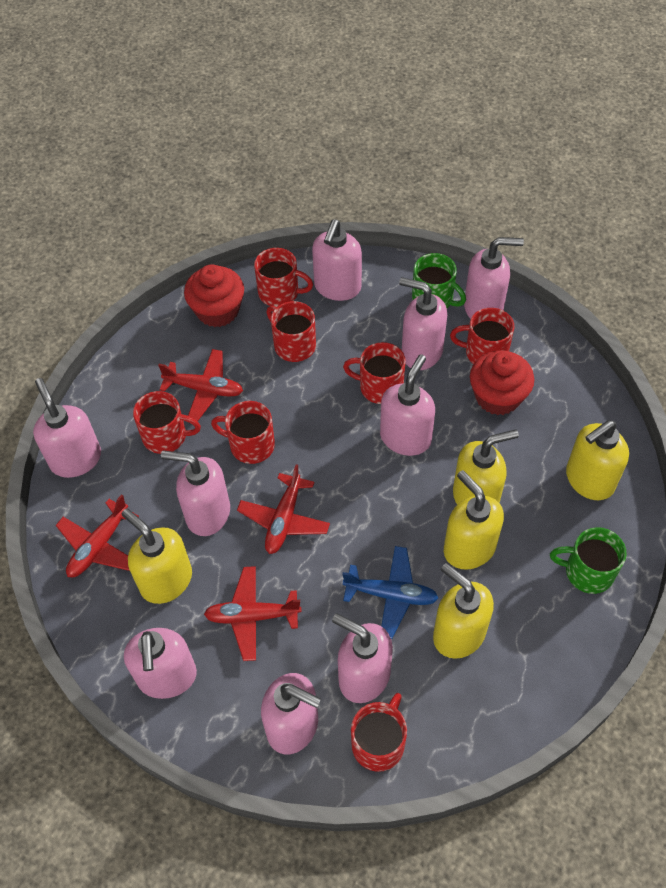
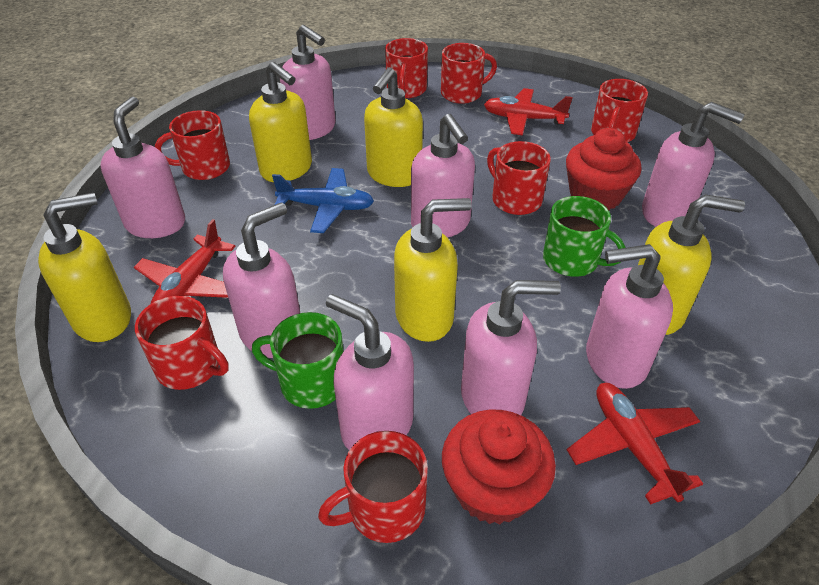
pink soap dispenser: 9 -> 8
red plane: 4 -> 3

